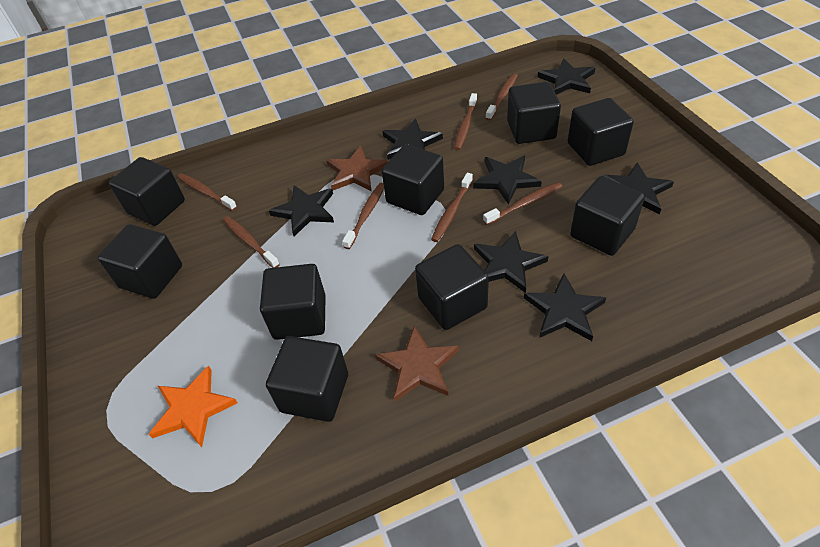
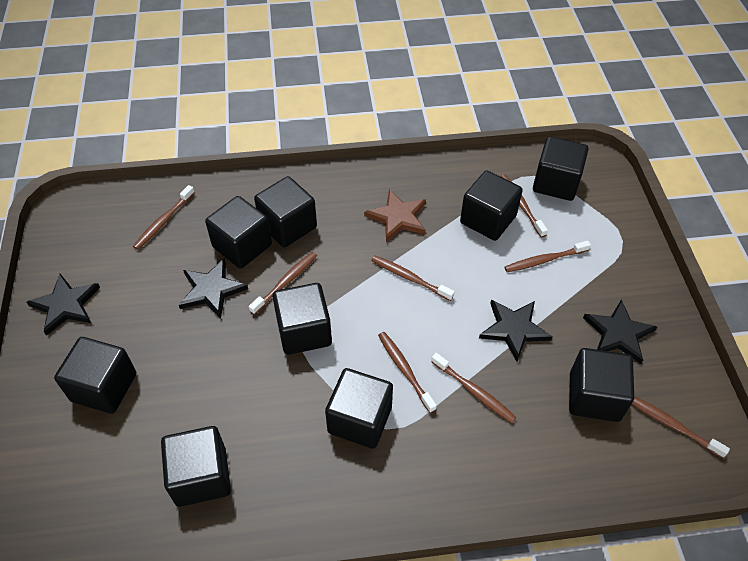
black star: 7 -> 4
brown star: 2 -> 1
brown toothbrush: 7 -> 8
orange star: 1 -> 0

